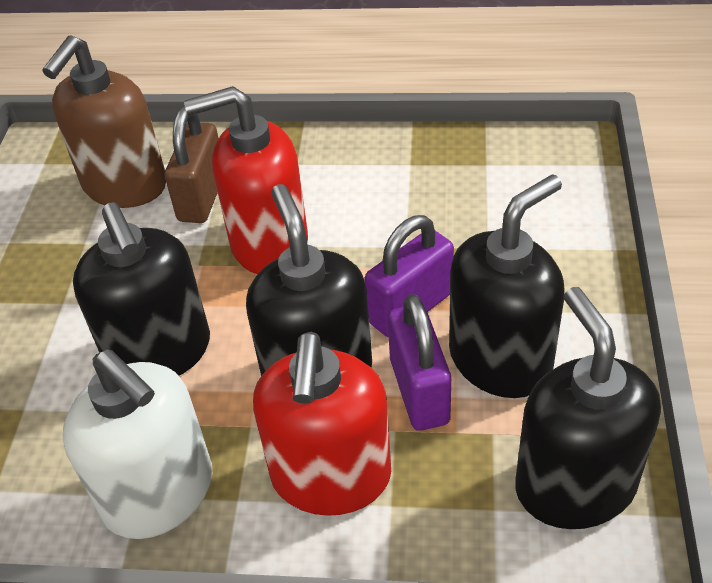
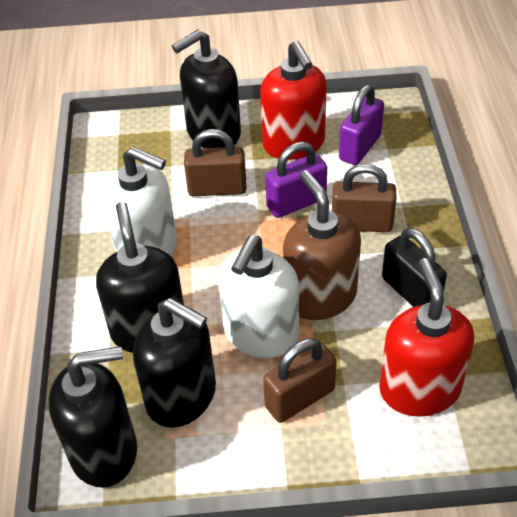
black padlock: 0 -> 1
brown padlock: 1 -> 3
white soap dispenser: 1 -> 2

